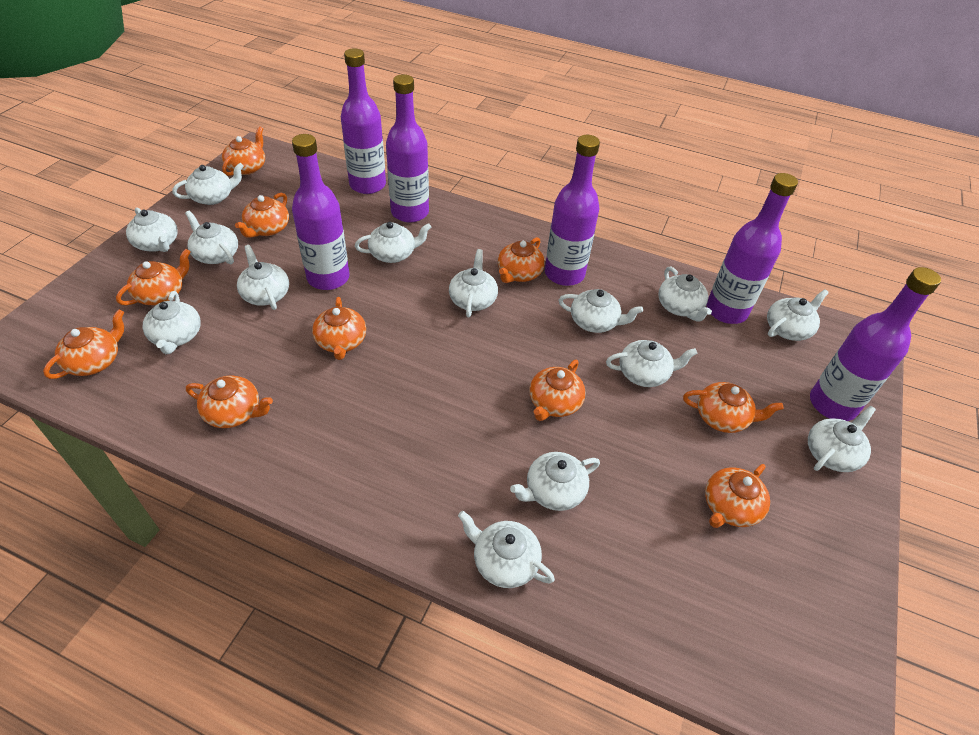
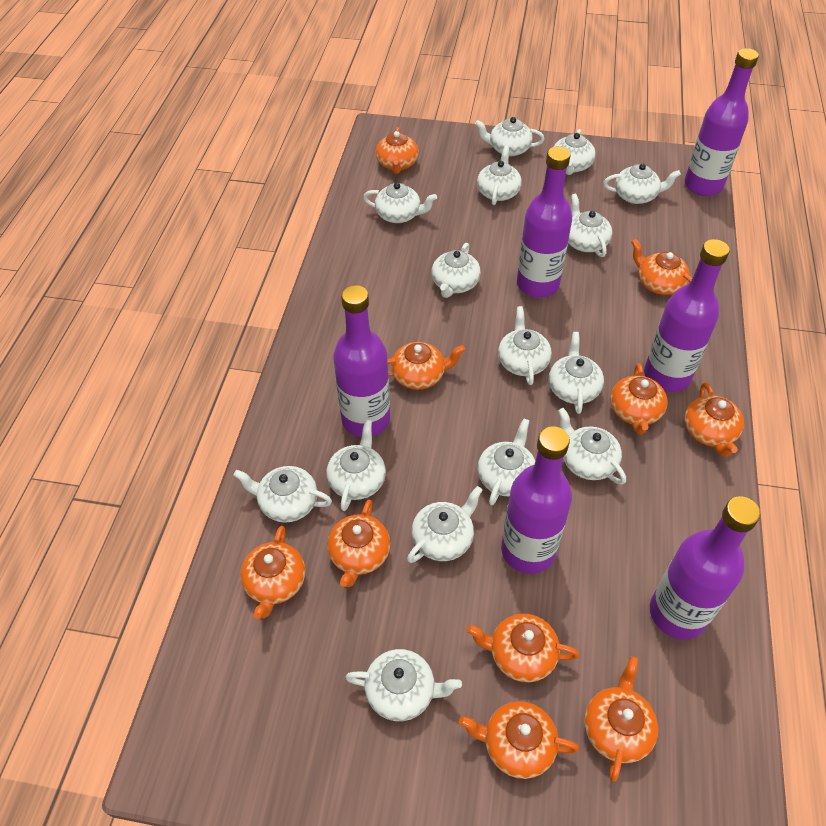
white teapot: 14 -> 15

